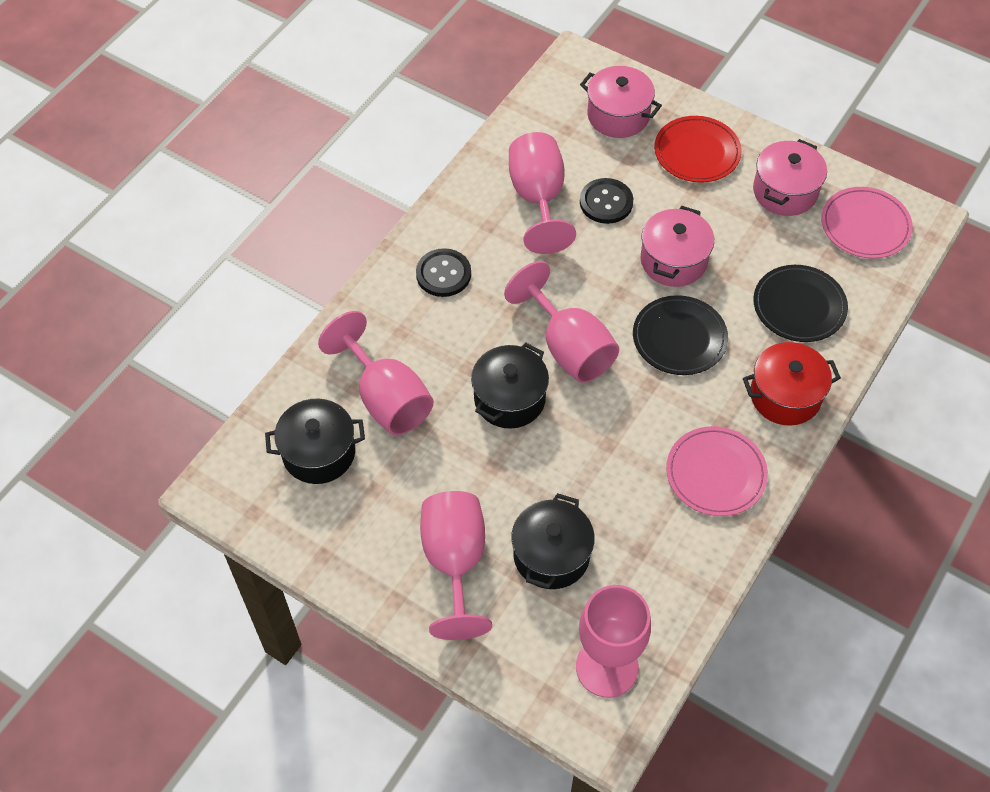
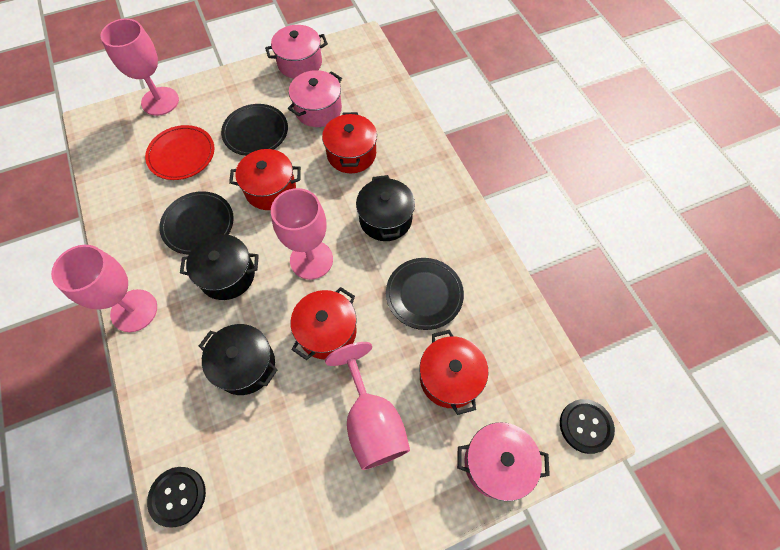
black plate: 2 -> 3
pink goblet: 5 -> 4
pink plate: 2 -> 0
red pot: 1 -> 4

